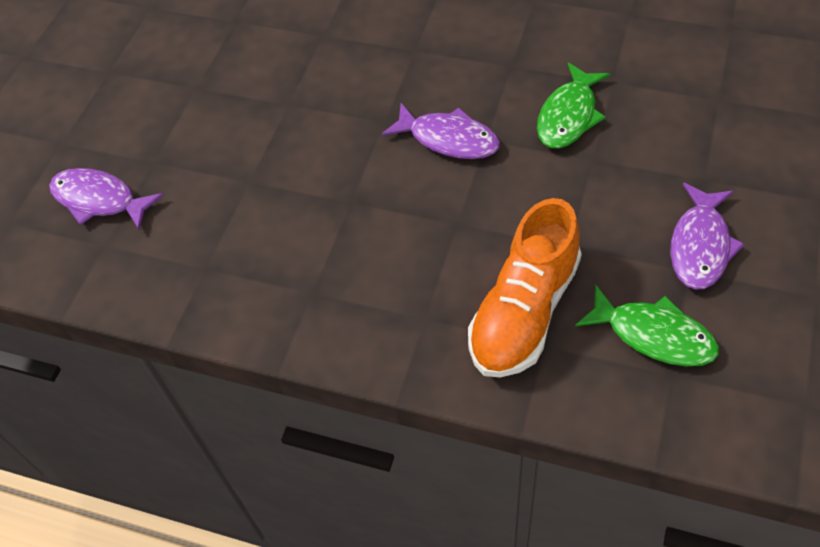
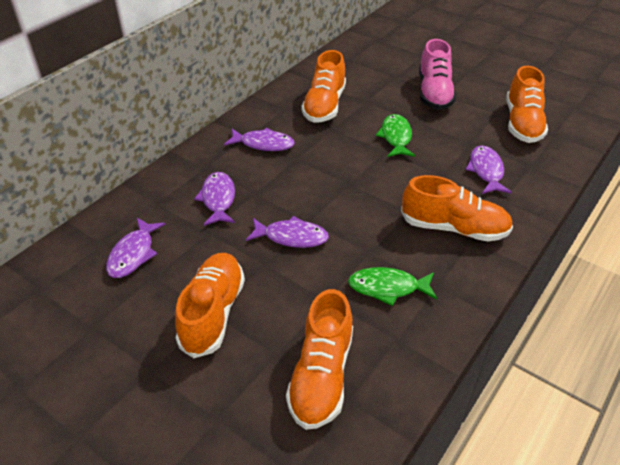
orange shoe: 1 -> 5
pink shoe: 0 -> 1
purple fish: 3 -> 5

